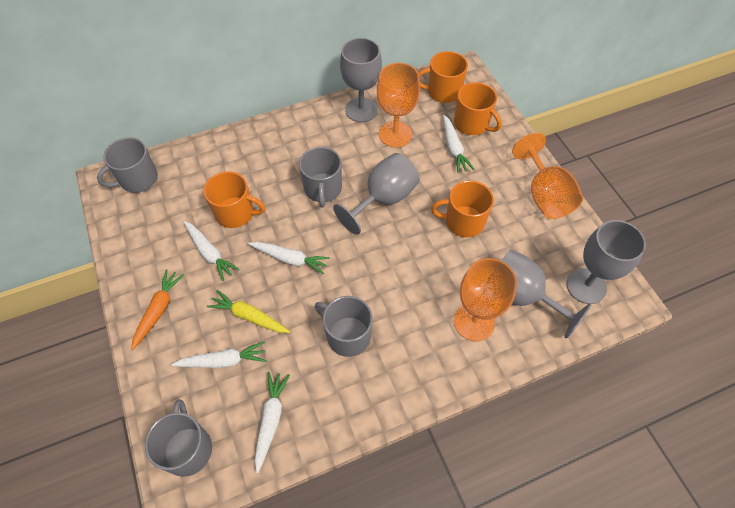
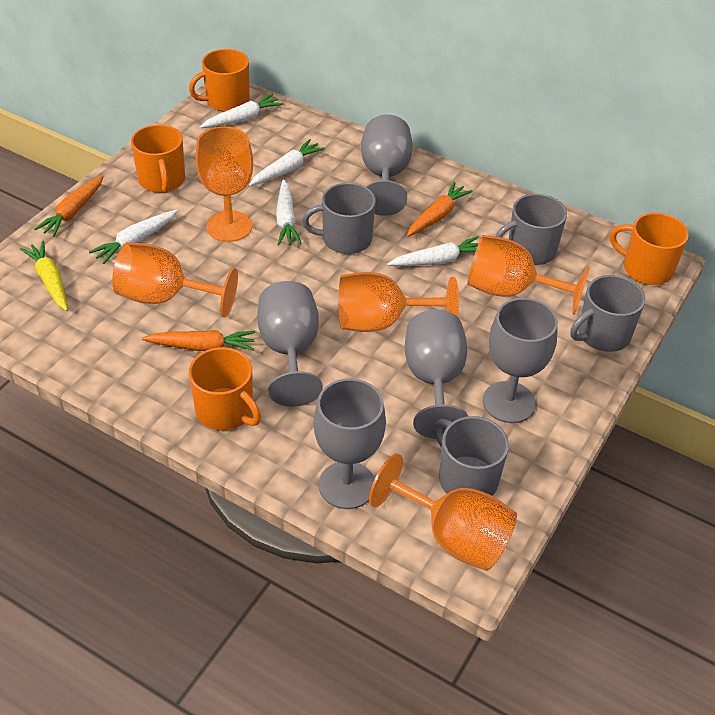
grey goblet: 4 -> 5
orange carrot: 1 -> 3
orange goblet: 3 -> 5

